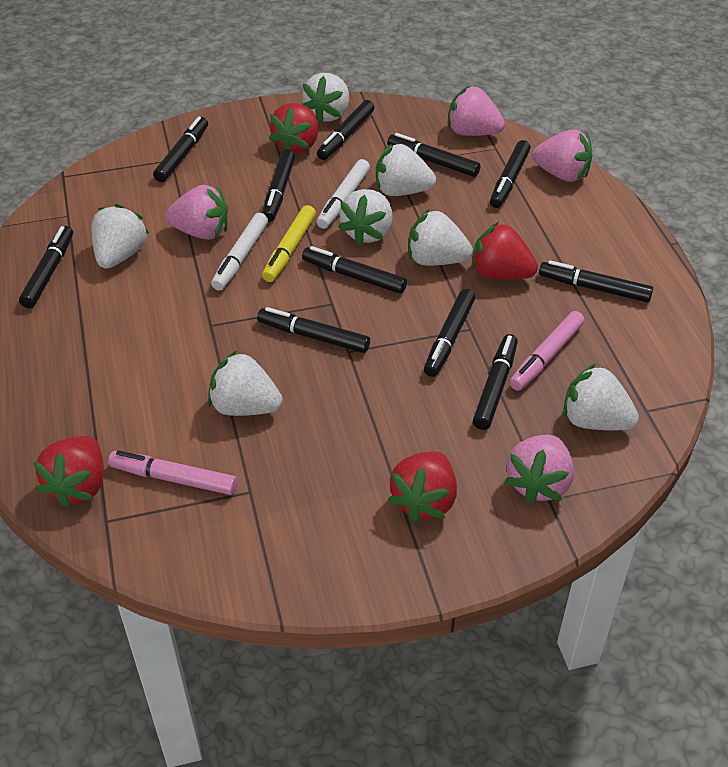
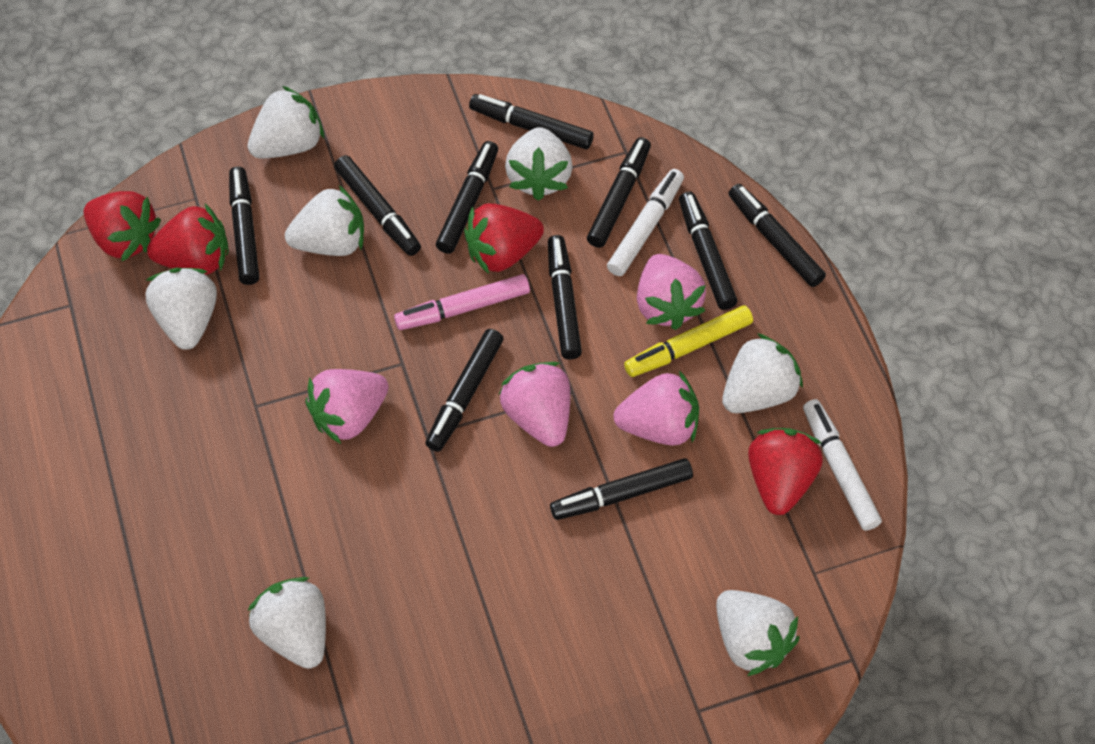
black marker: 11 -> 10
pink marker: 2 -> 1

